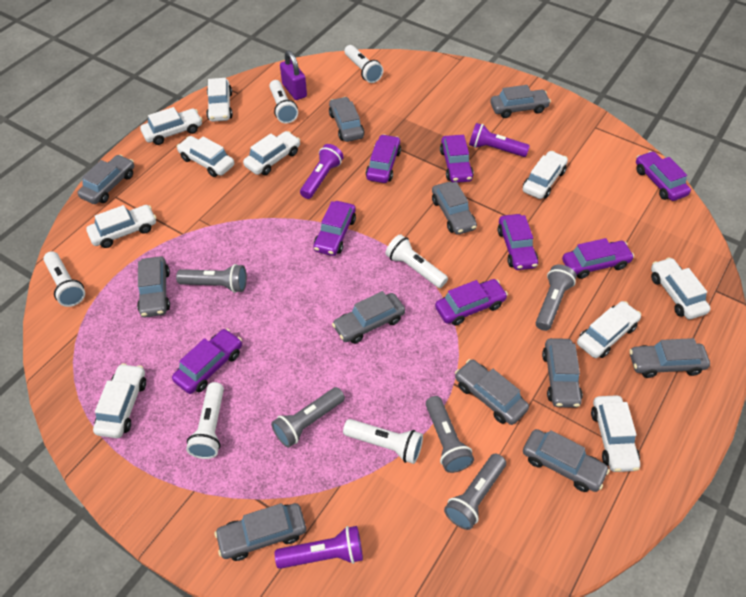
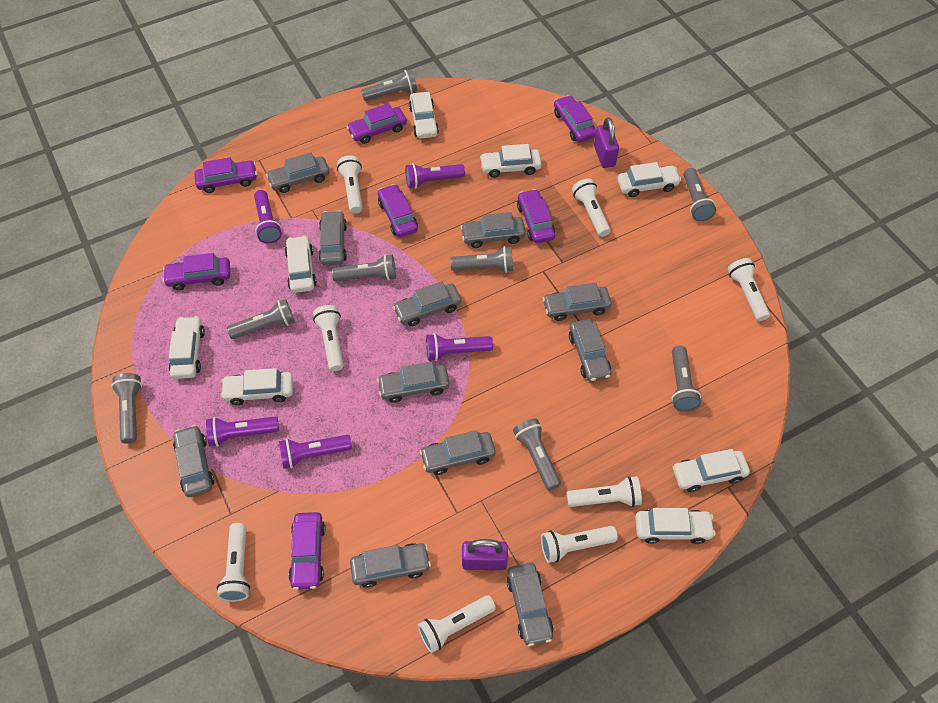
grey flashlight: 5 -> 8
purple car: 8 -> 7
purple flashlight: 3 -> 5
purple padlock: 1 -> 2
white car: 10 -> 8
white flashlight: 6 -> 8

